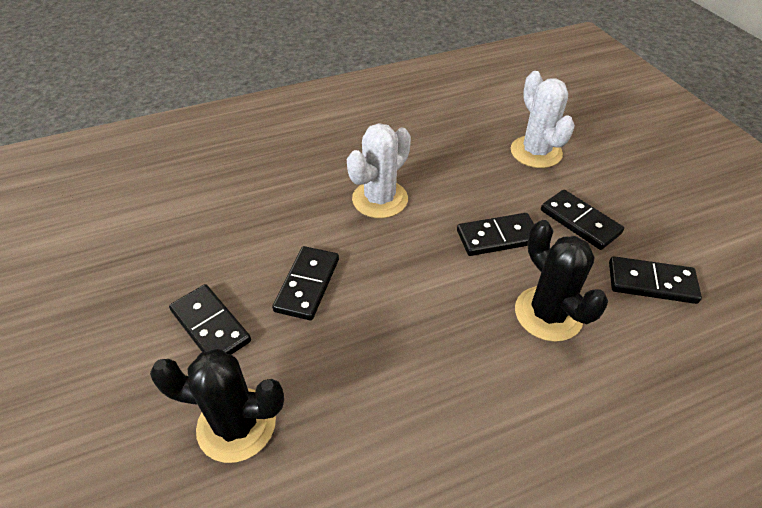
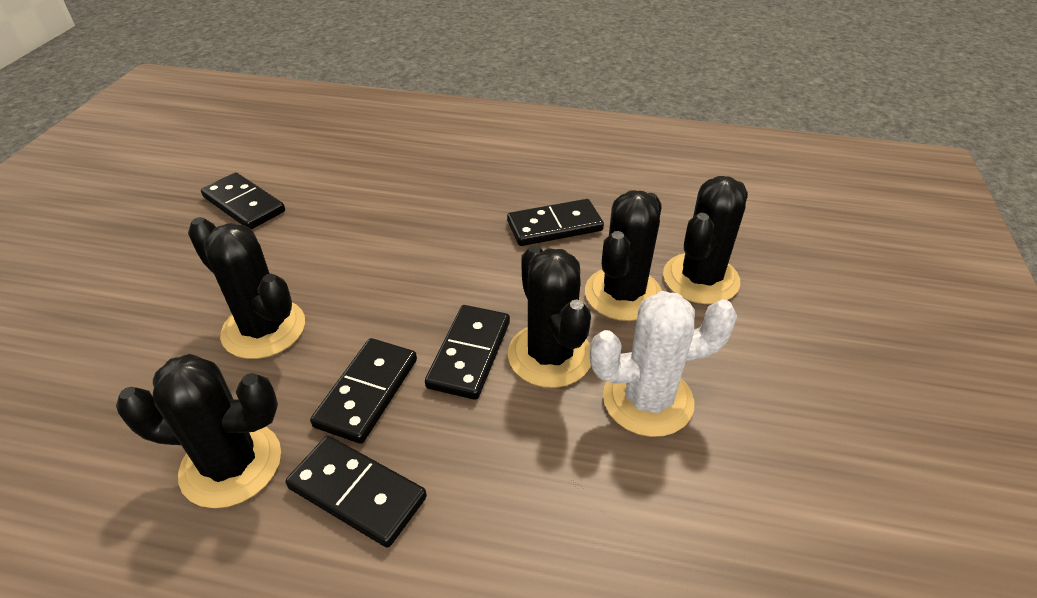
black cactus: 2 -> 5
white cactus: 2 -> 1

